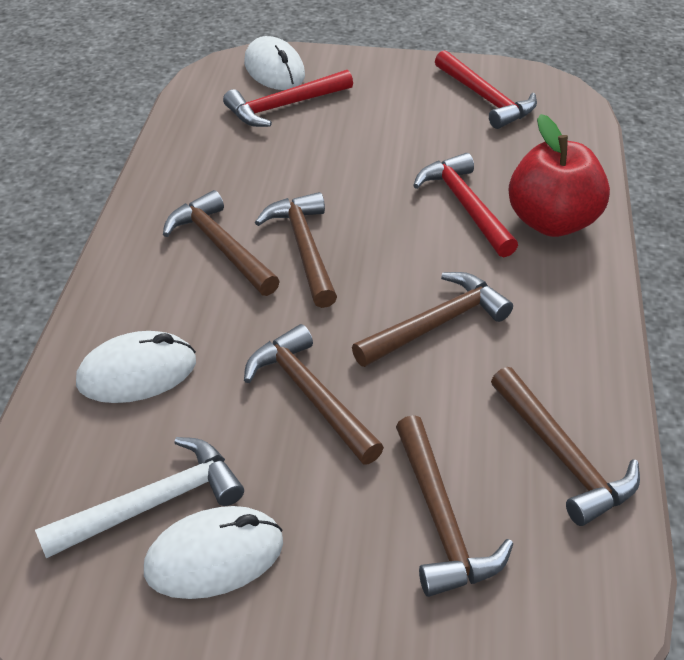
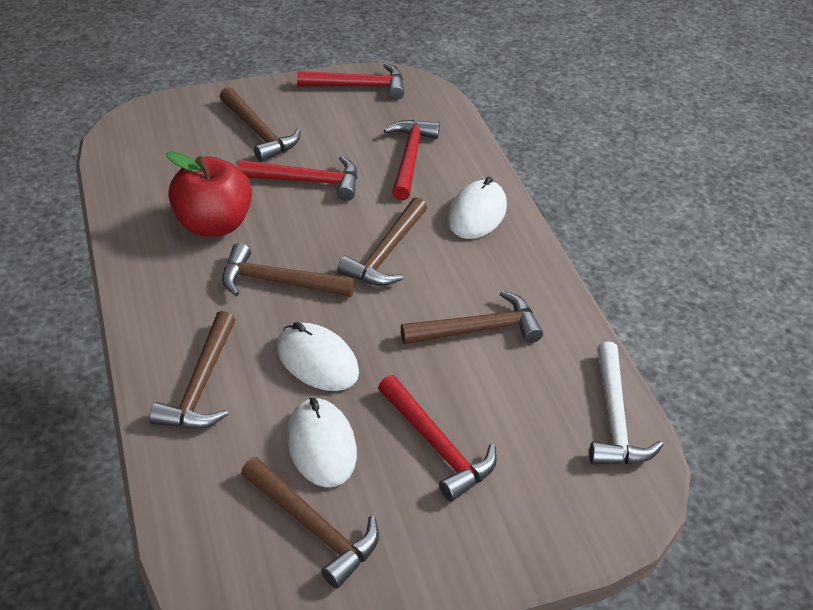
red hammer: 3 -> 4

